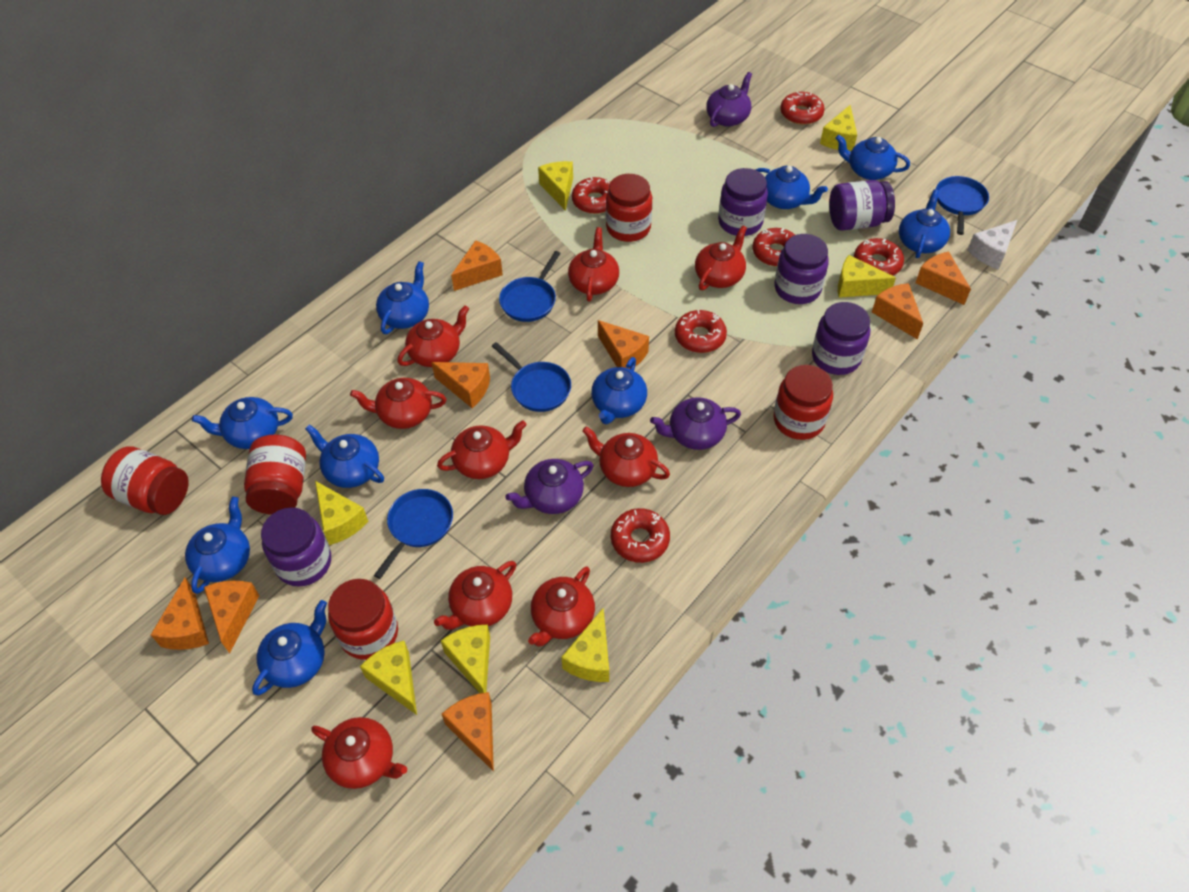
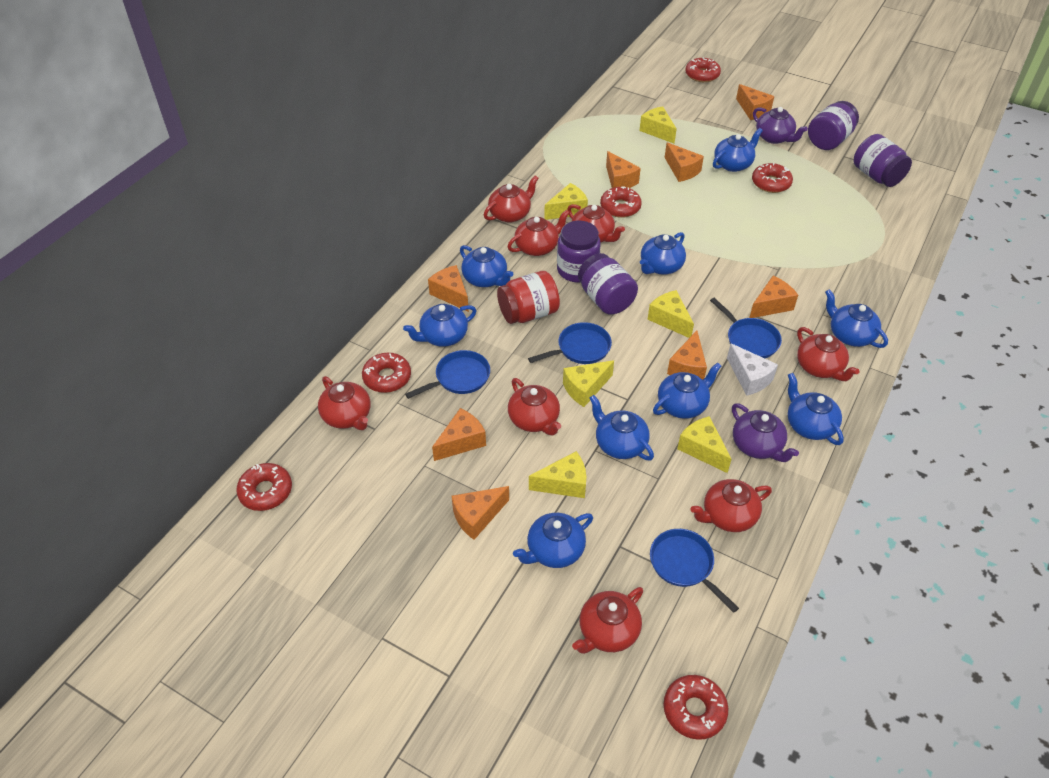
purple jar: 5 -> 4
purple teapot: 3 -> 2
red jar: 5 -> 1
red teapot: 9 -> 8
yellow cheese: 7 -> 6

